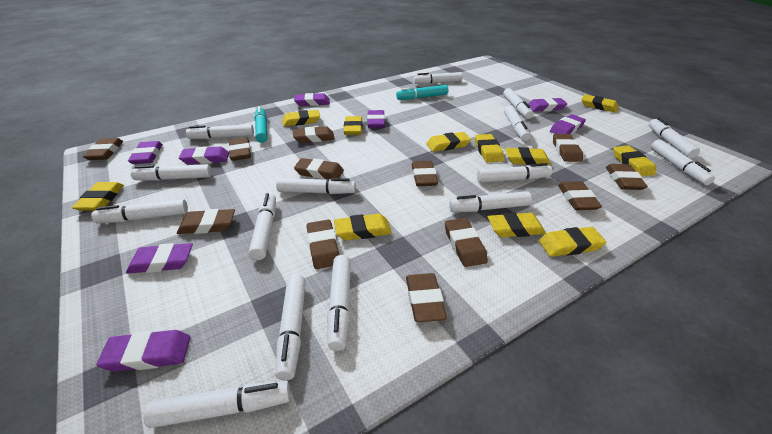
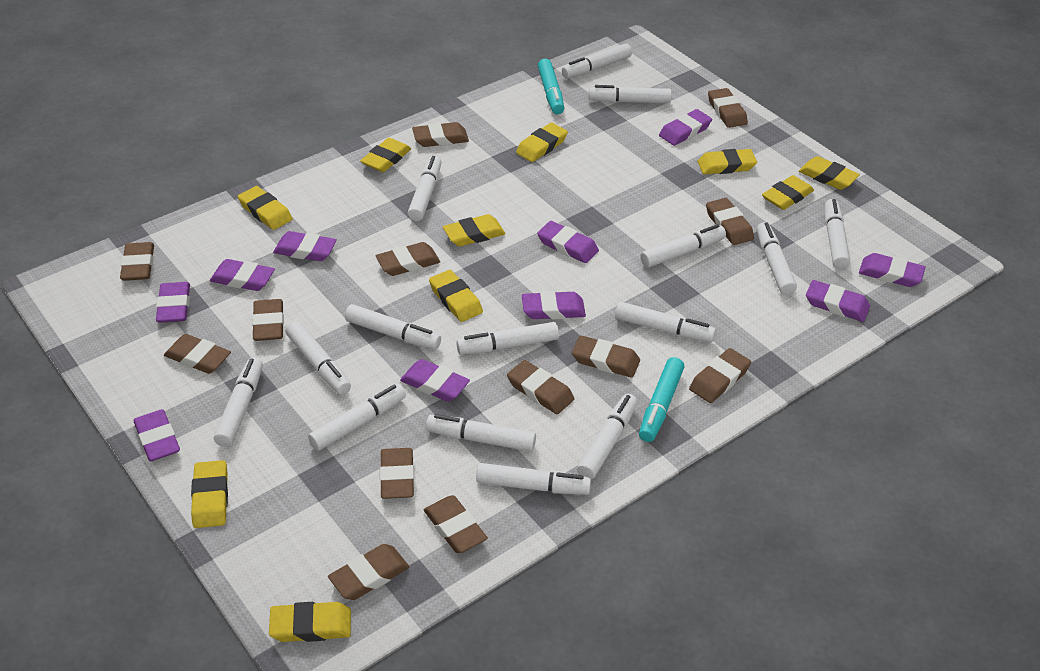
brown eraser: 12 -> 13
purple eraser: 8 -> 10
yellow eraser: 11 -> 10

